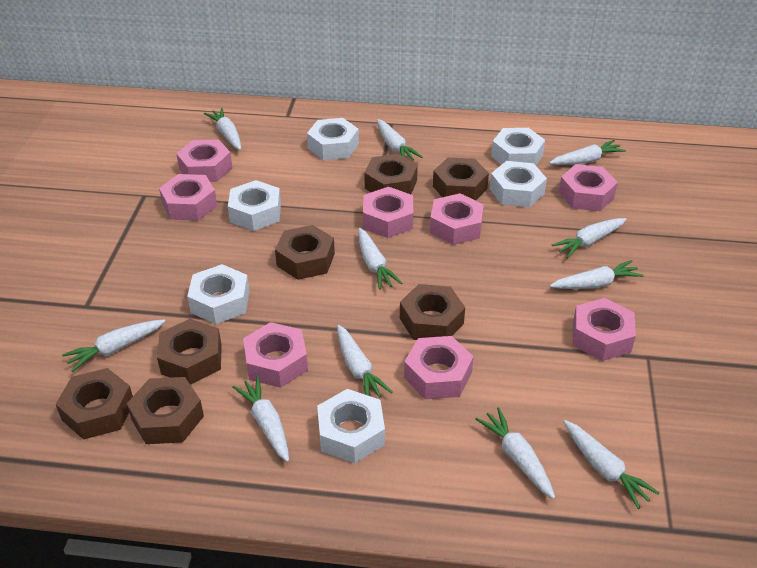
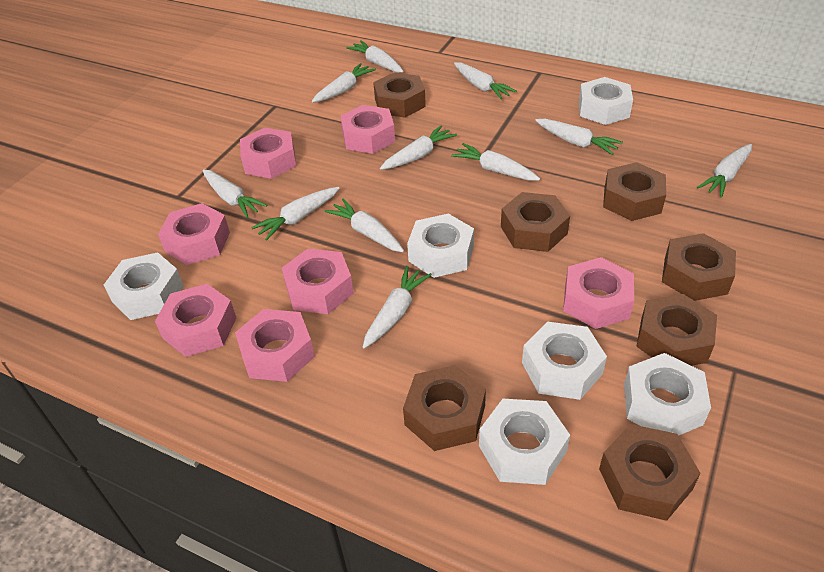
pink nut: 8 -> 7

